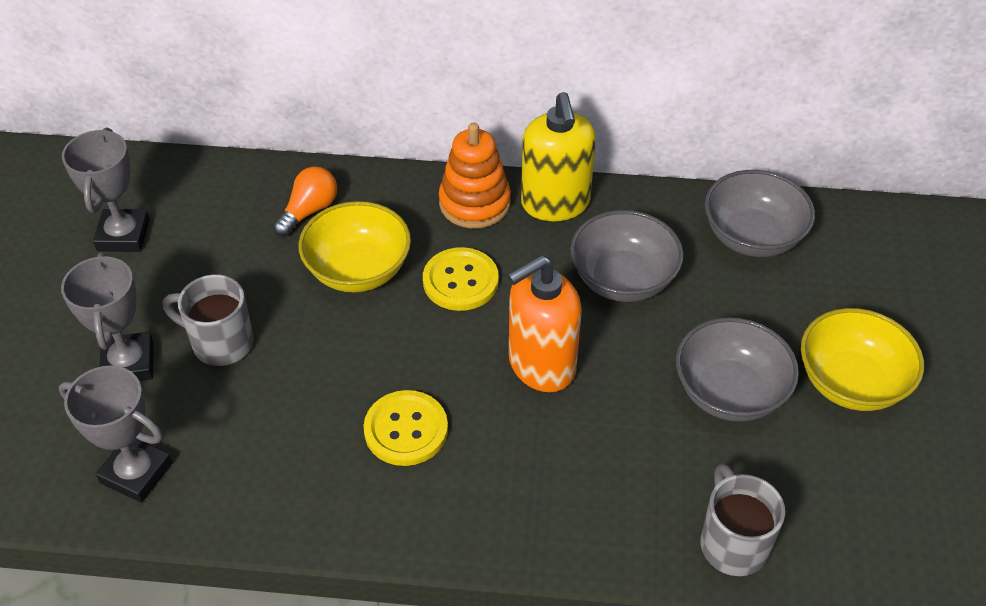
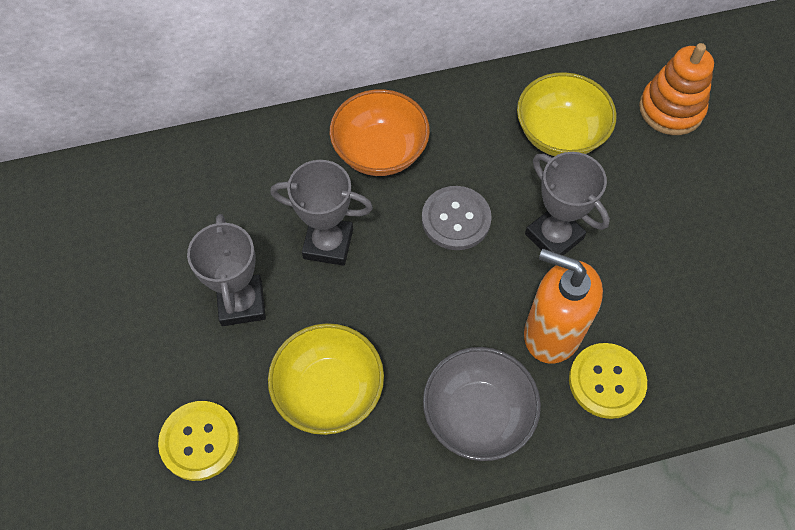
grey bowl: 3 -> 1
grey button: 0 -> 1
grey mug: 2 -> 0
orange bowl: 0 -> 1
orange light bulb: 1 -> 0
yellow soap dispenser: 1 -> 0

